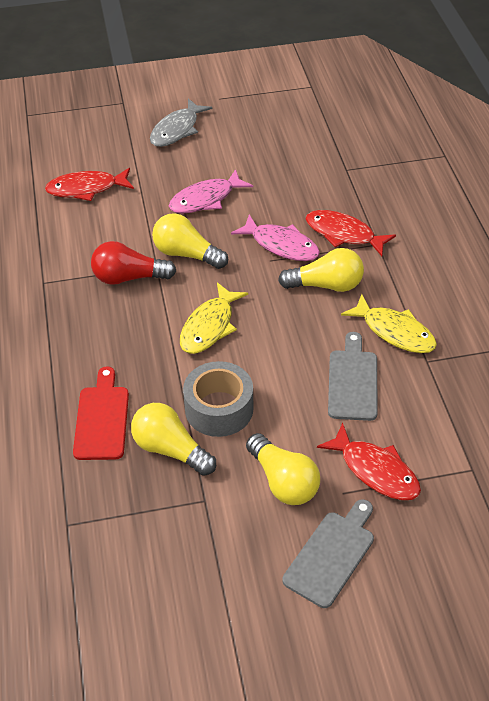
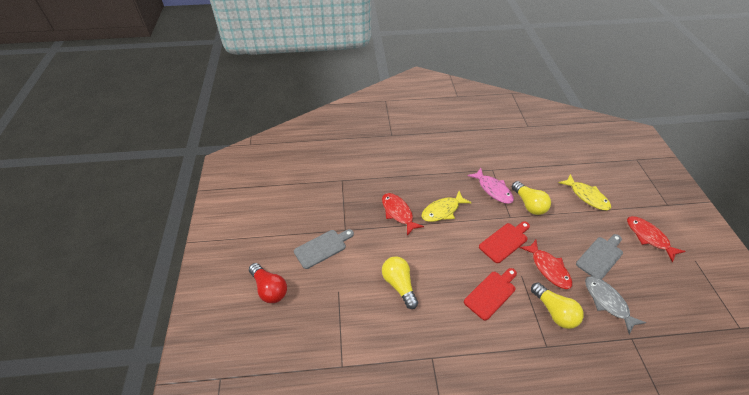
grey tape: 1 -> 0
pink fish: 2 -> 1
red cutting board: 1 -> 2
yellow light bulb: 4 -> 3

